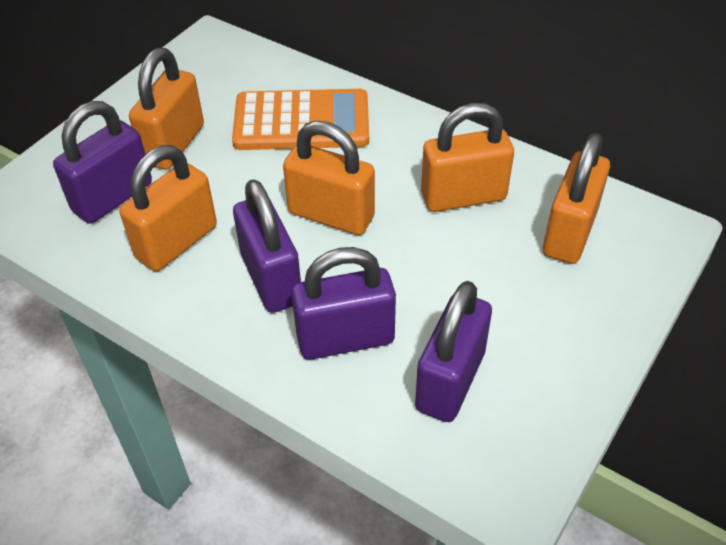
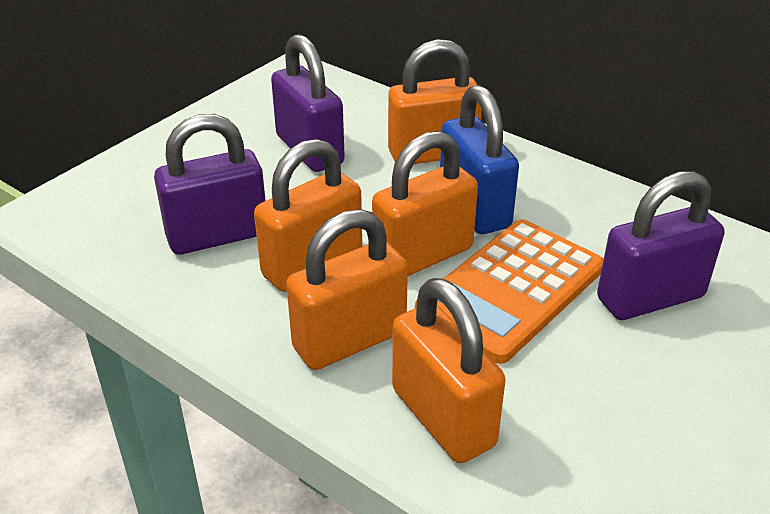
blue padlock: 0 -> 1
purple padlock: 4 -> 3

